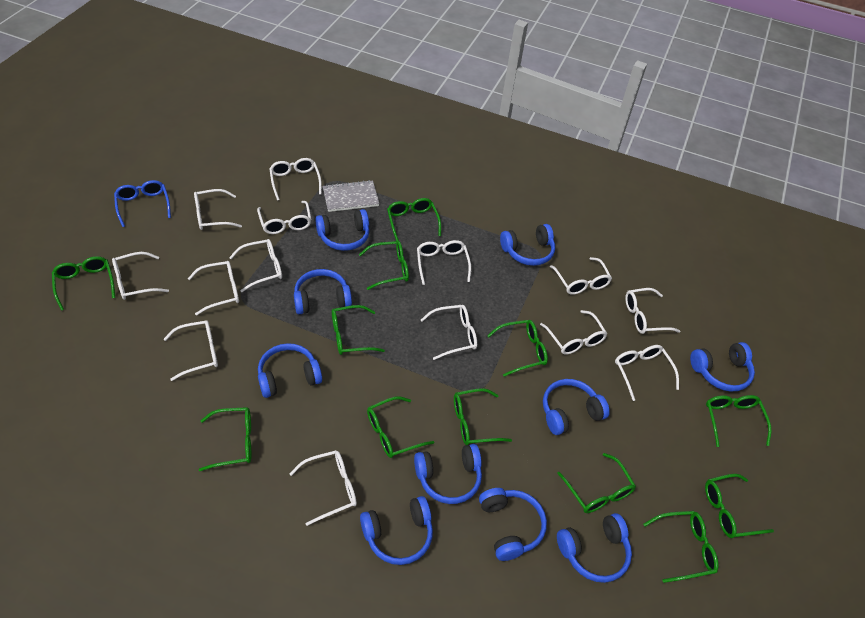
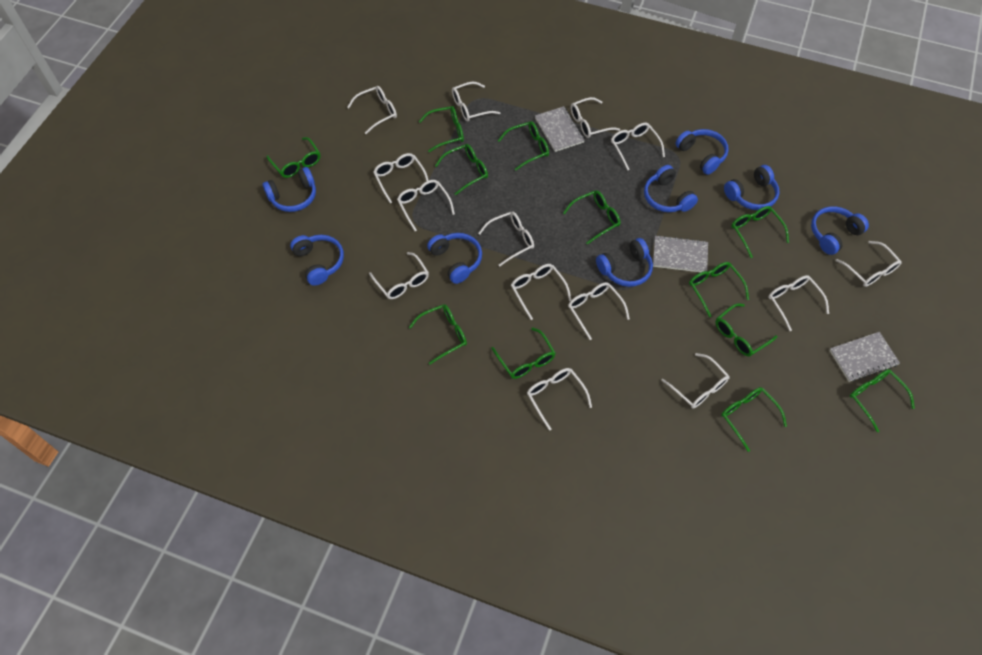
blue glasses: 1 -> 0
blue headphones: 10 -> 8
grey notebook: 1 -> 3

